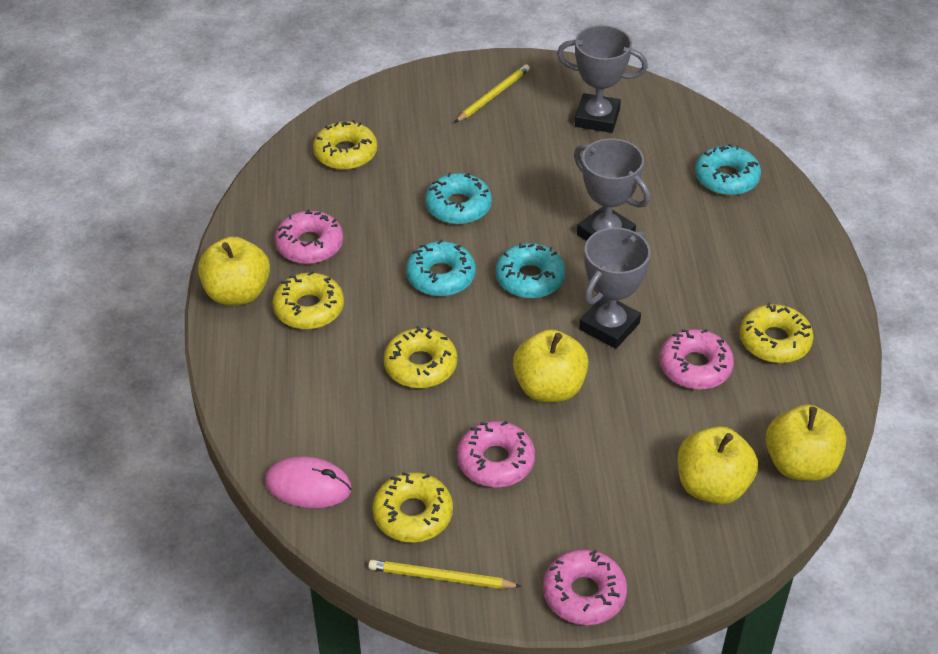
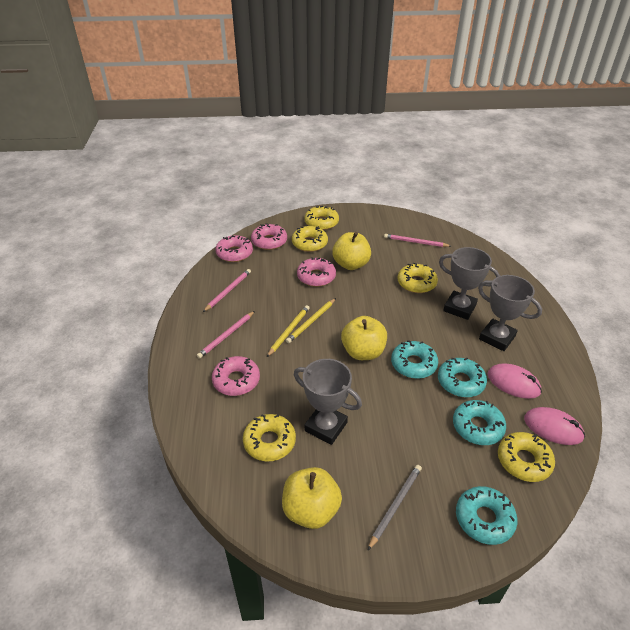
grey pencil: 0 -> 1
pink mouse: 1 -> 2
pink pencil: 0 -> 3
yellow apple: 4 -> 3

